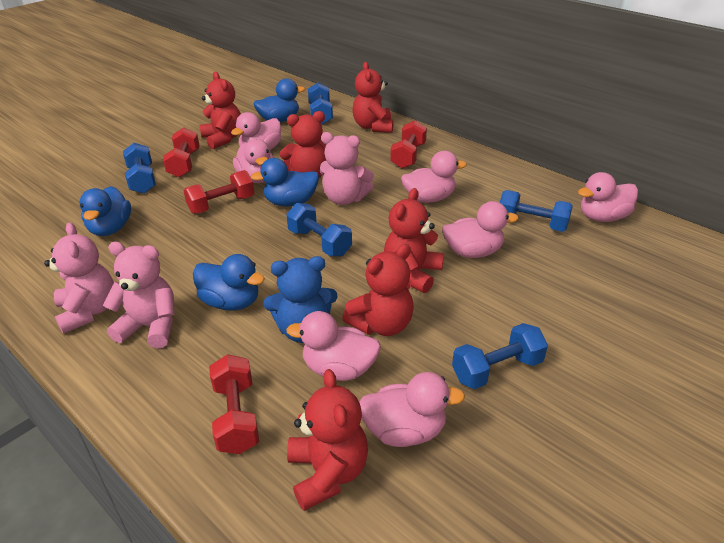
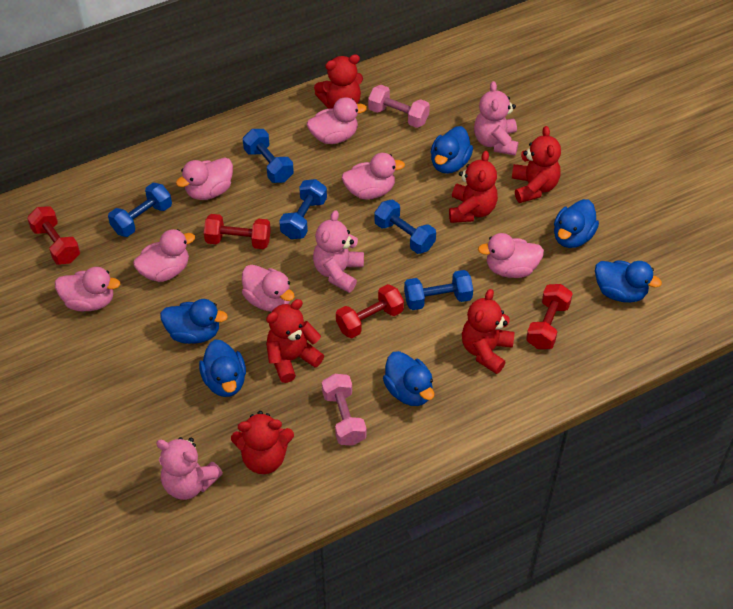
blue duck: 4 -> 6
blue teddy bear: 1 -> 0
pink dumbbell: 0 -> 2

